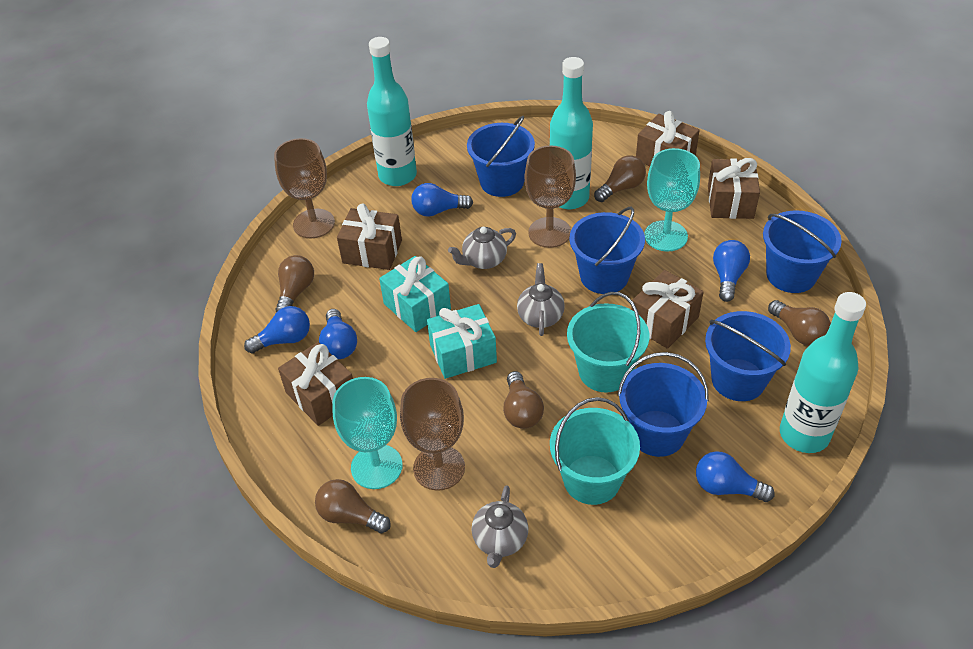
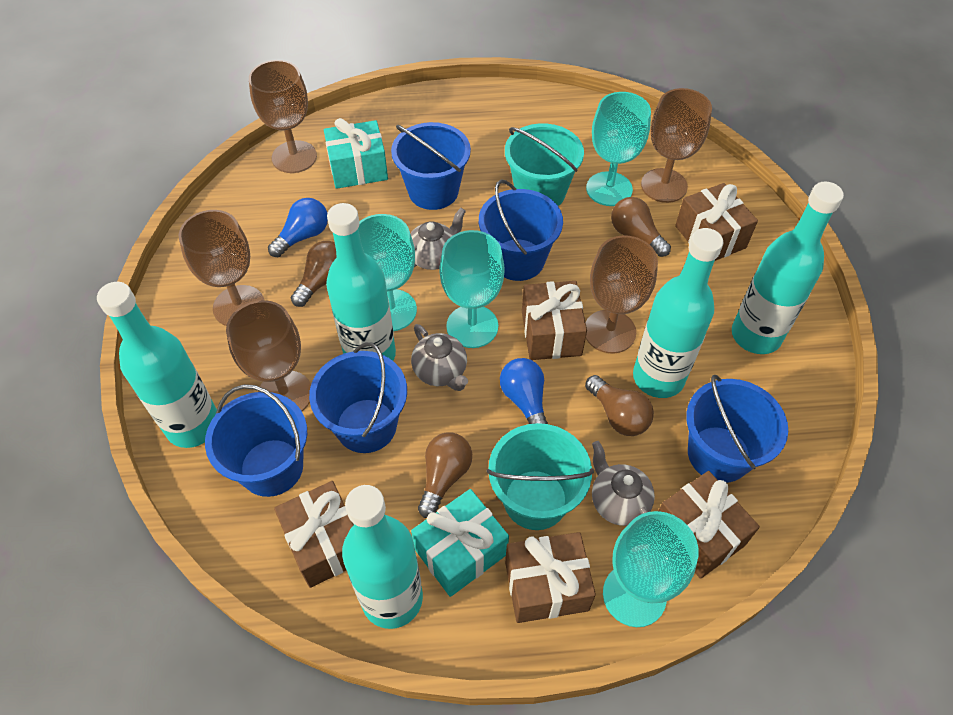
blue light bulb: 5 -> 2
brown goblet: 3 -> 5
brown light bulb: 5 -> 4
turquoise bottle: 3 -> 5
turquoise goblet: 2 -> 4

